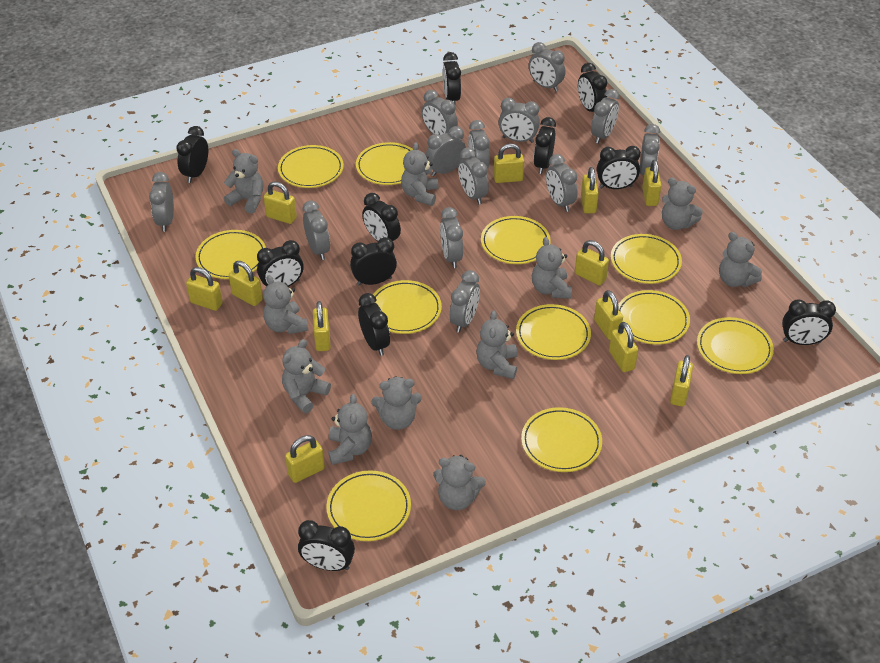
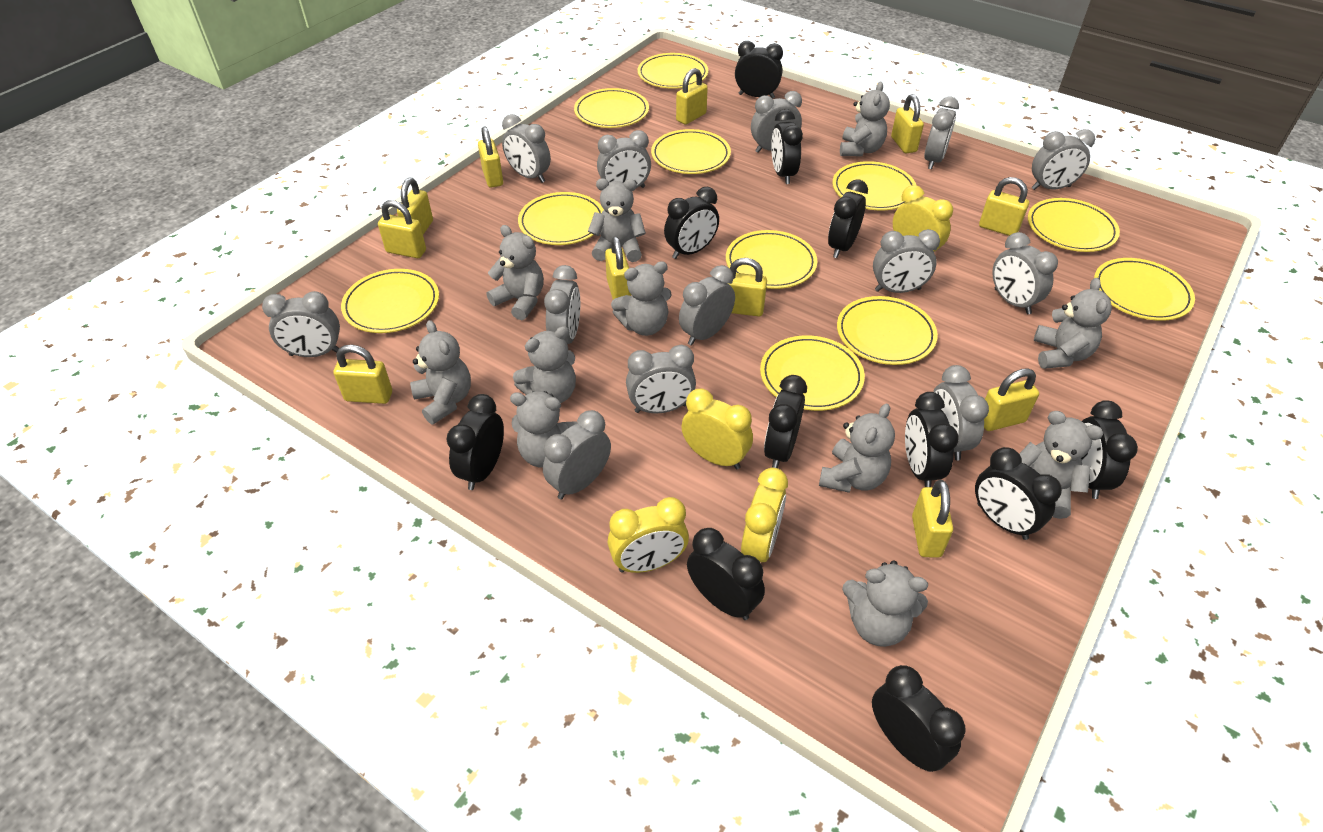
yellow clock: 0 -> 4
yellow padlock: 12 -> 11

